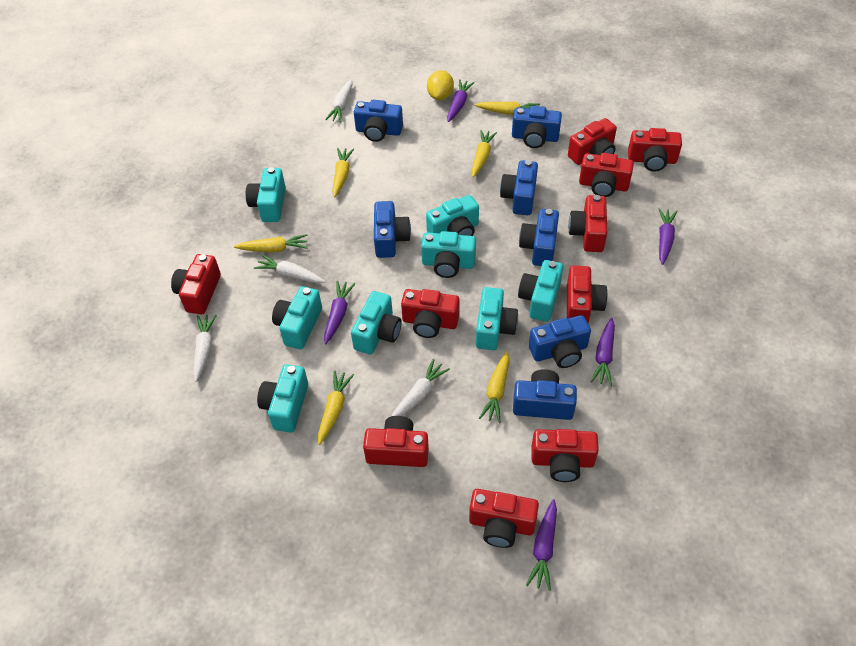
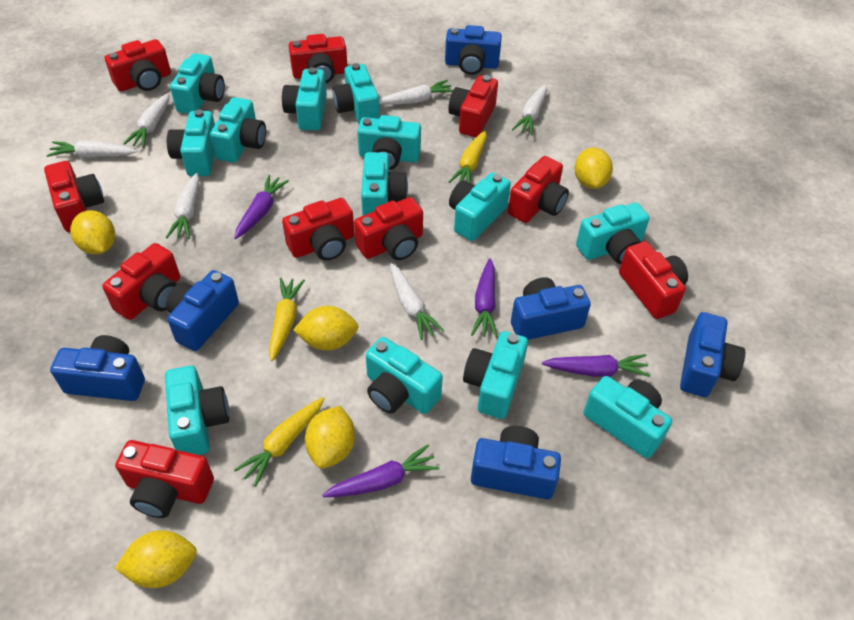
blue camera: 7 -> 6
purple carrot: 5 -> 4
turquoise camera: 8 -> 13
white carrot: 4 -> 6
yellow carrot: 6 -> 3
yellow lemon: 1 -> 5

